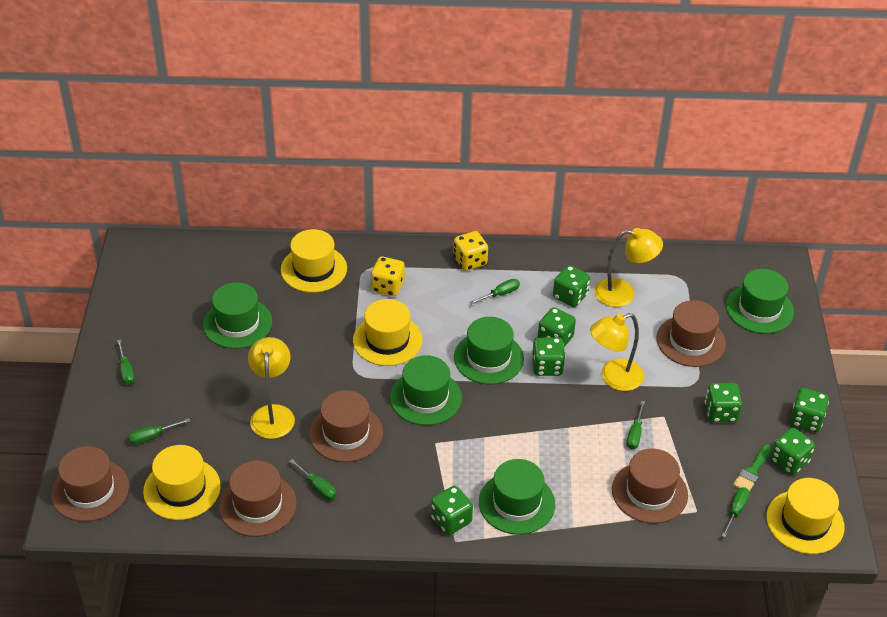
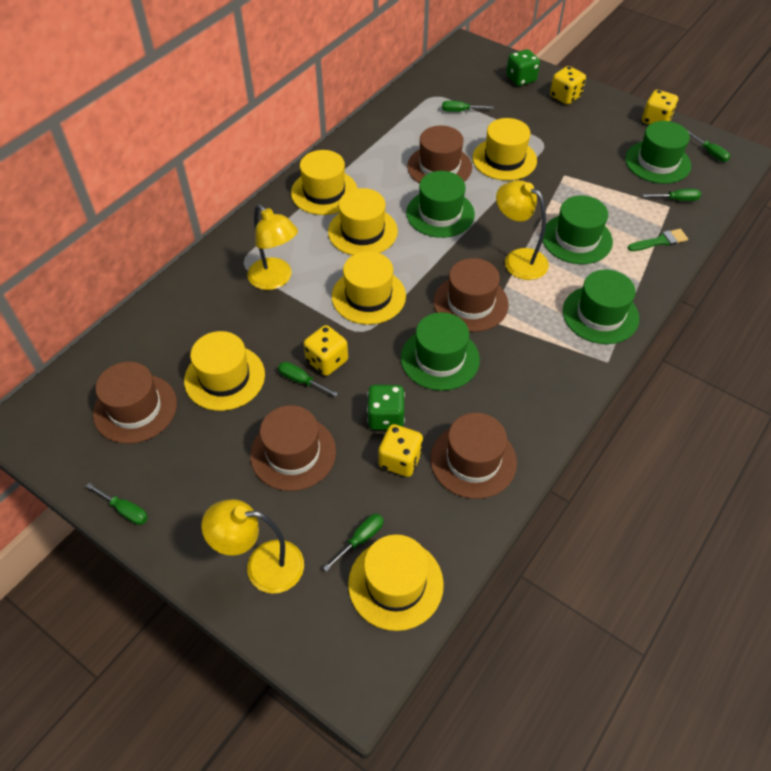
green dice: 7 -> 2
yellow dice: 2 -> 4
yellow hat: 4 -> 6

